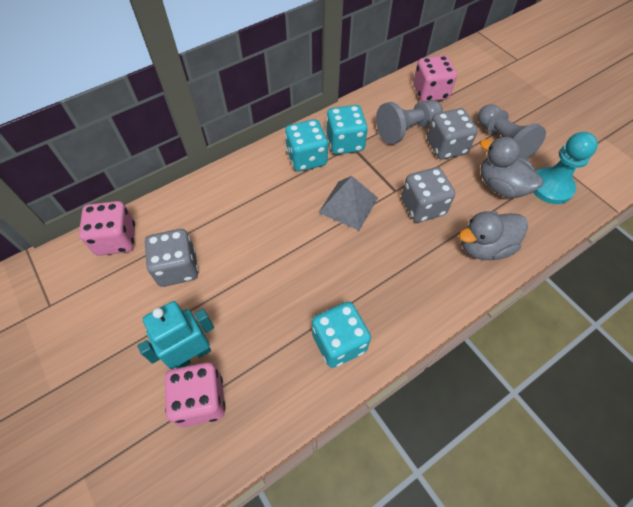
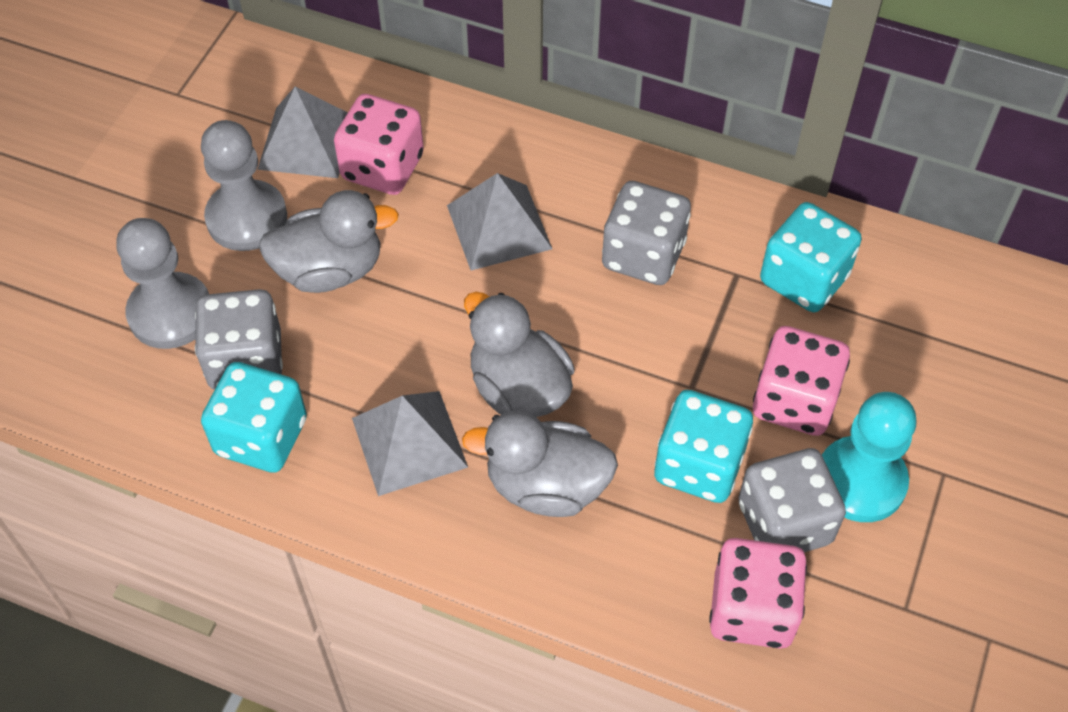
grey duck: 2 -> 3
grey pyramid: 1 -> 3
turquoise robot: 1 -> 0

